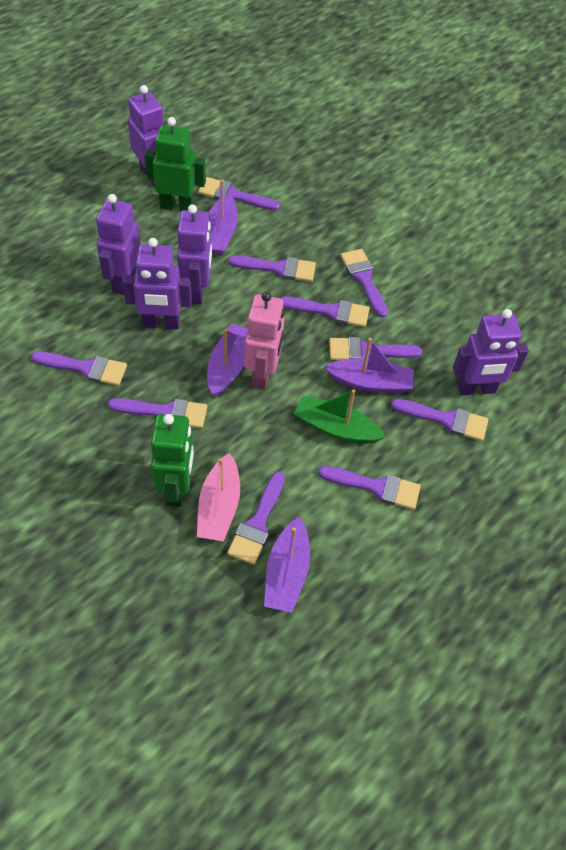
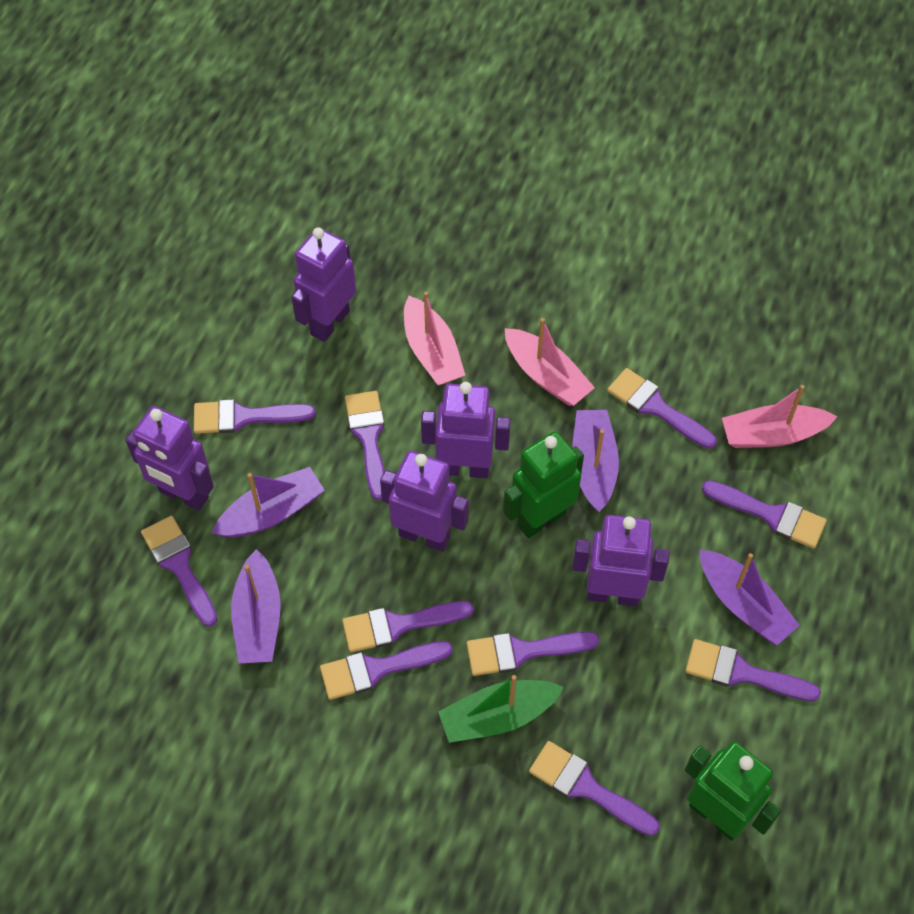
pink boat: 1 -> 3
pink robot: 1 -> 0

